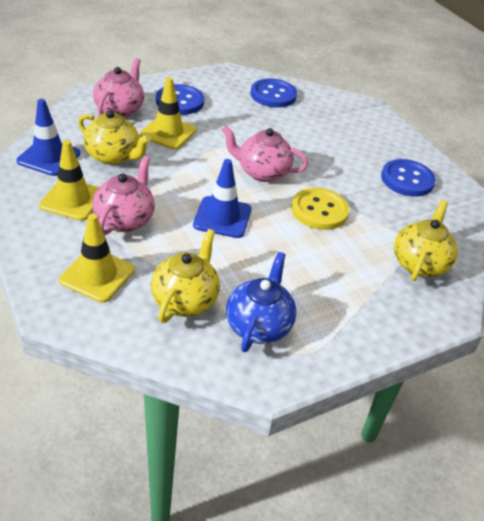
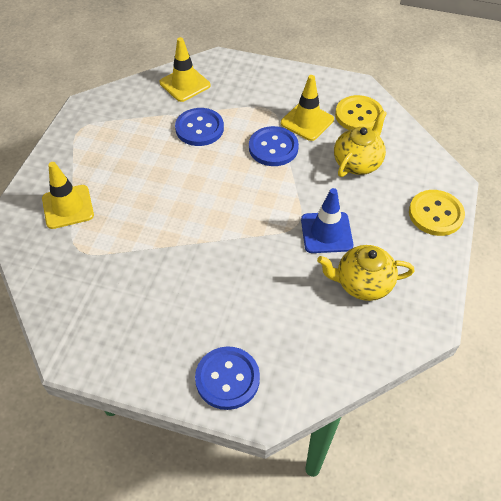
blue teapot: 1 -> 0
blue traffic cone: 2 -> 1
pink teapot: 3 -> 0
yellow button: 1 -> 2
yellow teapot: 3 -> 2

